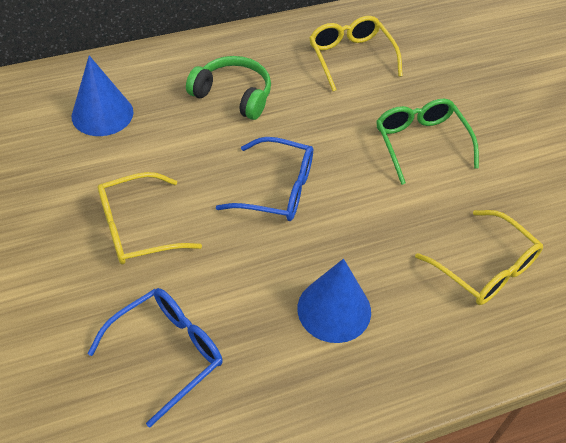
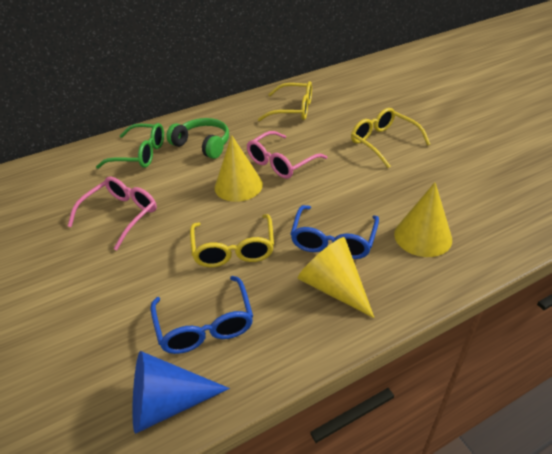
blue cone: 2 -> 1
pink glasses: 0 -> 2
yellow cone: 0 -> 3

